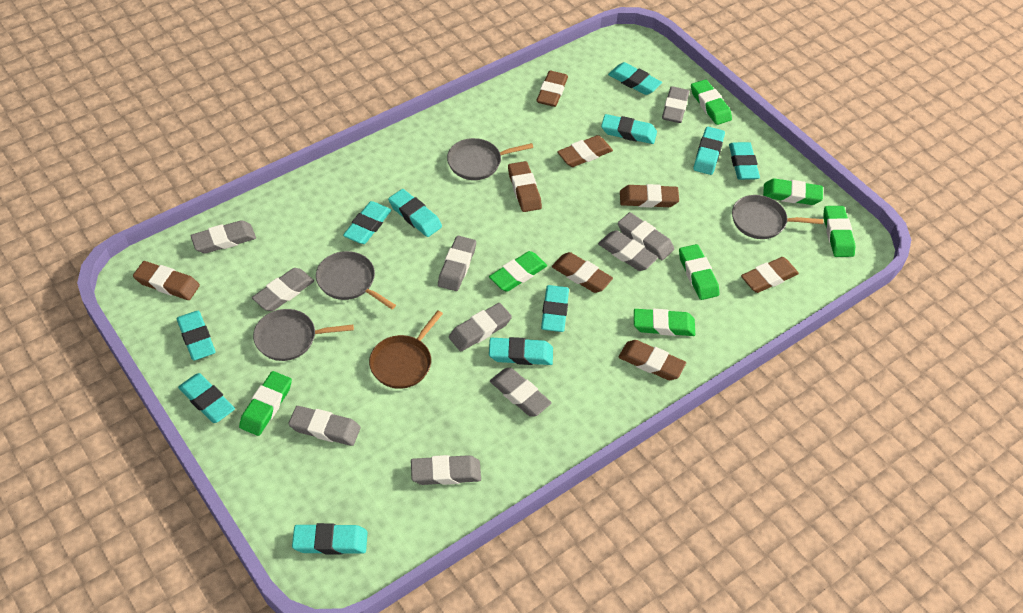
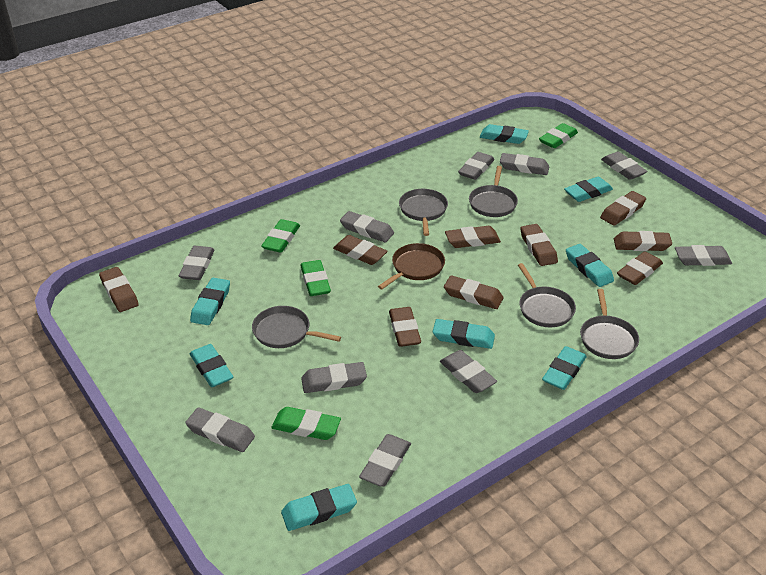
brown eraser: 8 -> 9
green eraser: 7 -> 4
grey pan: 4 -> 5
turquoise eraser: 11 -> 8

